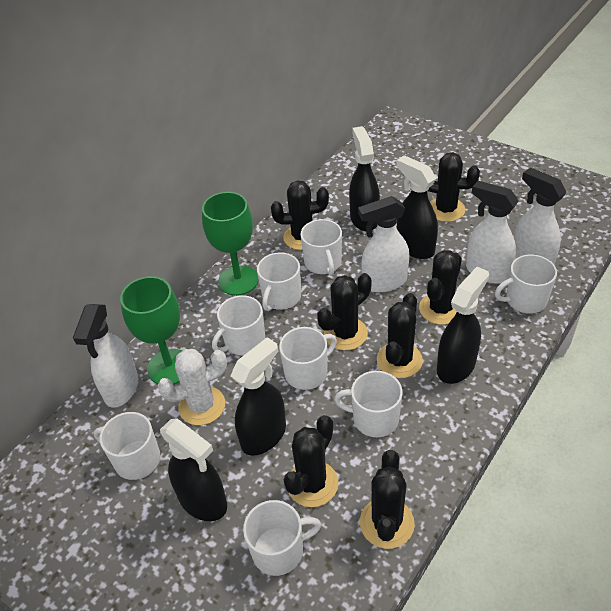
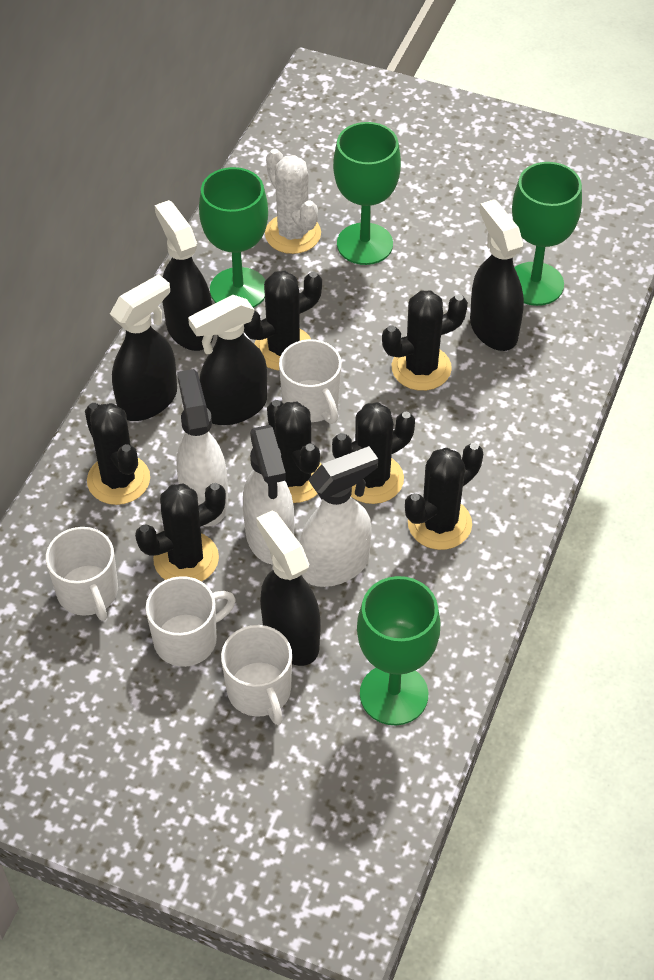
green goblet: 2 -> 4
white mug: 8 -> 4
white spray bottle: 4 -> 3

